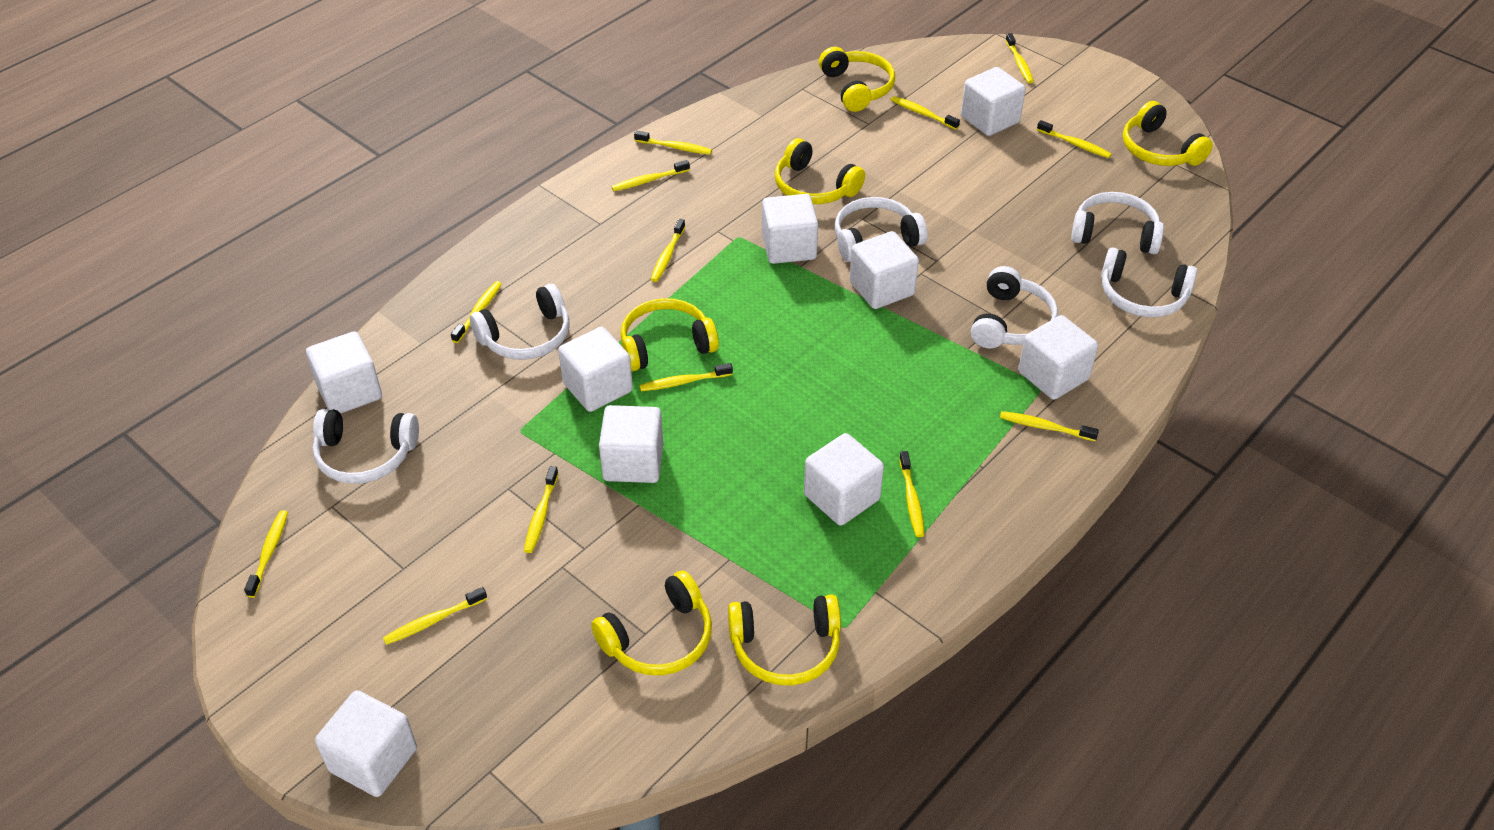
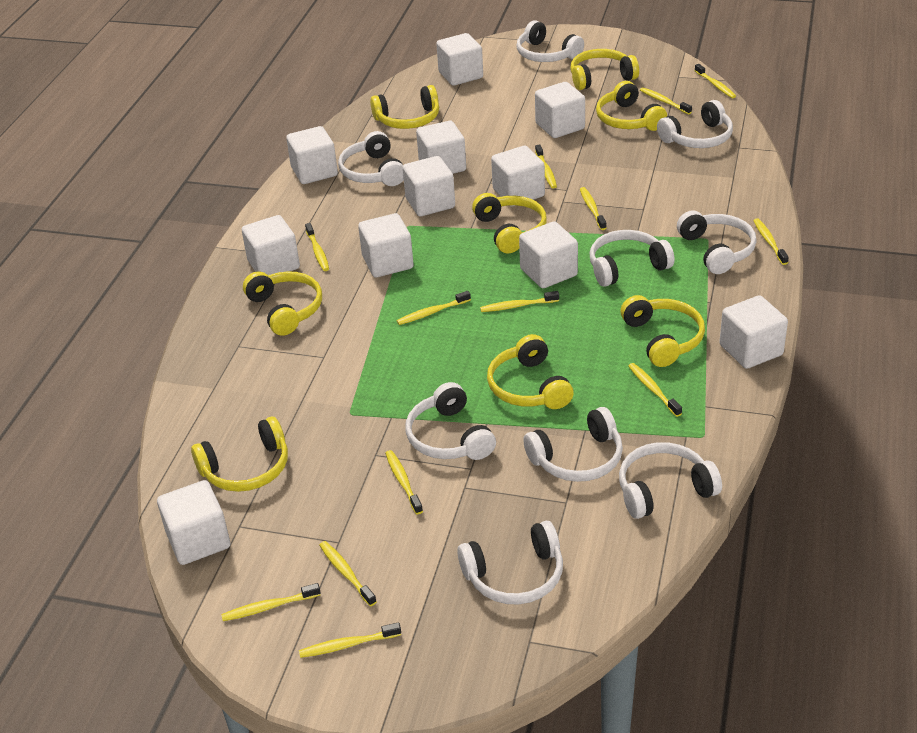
white cube: 9 -> 11
white headphones: 6 -> 9
yellow headphones: 6 -> 8

